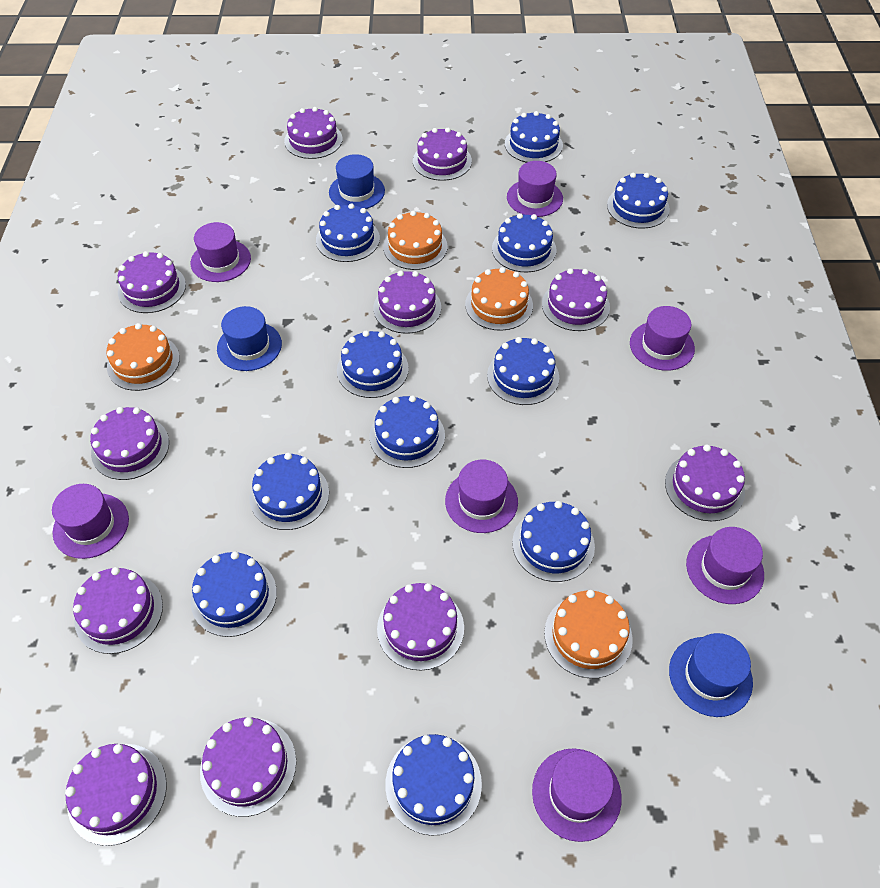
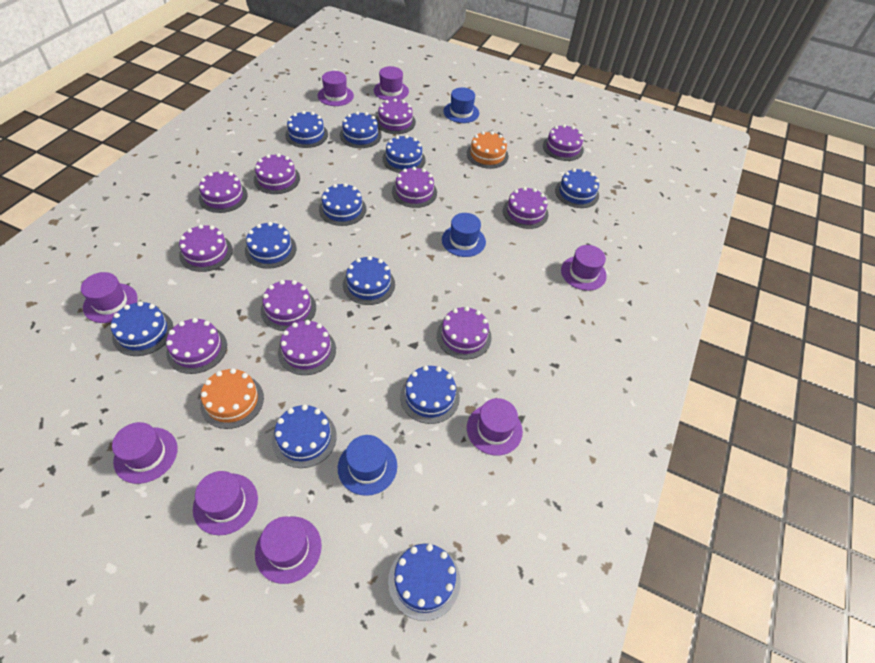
orange cake: 4 -> 2
purple hat: 7 -> 8

